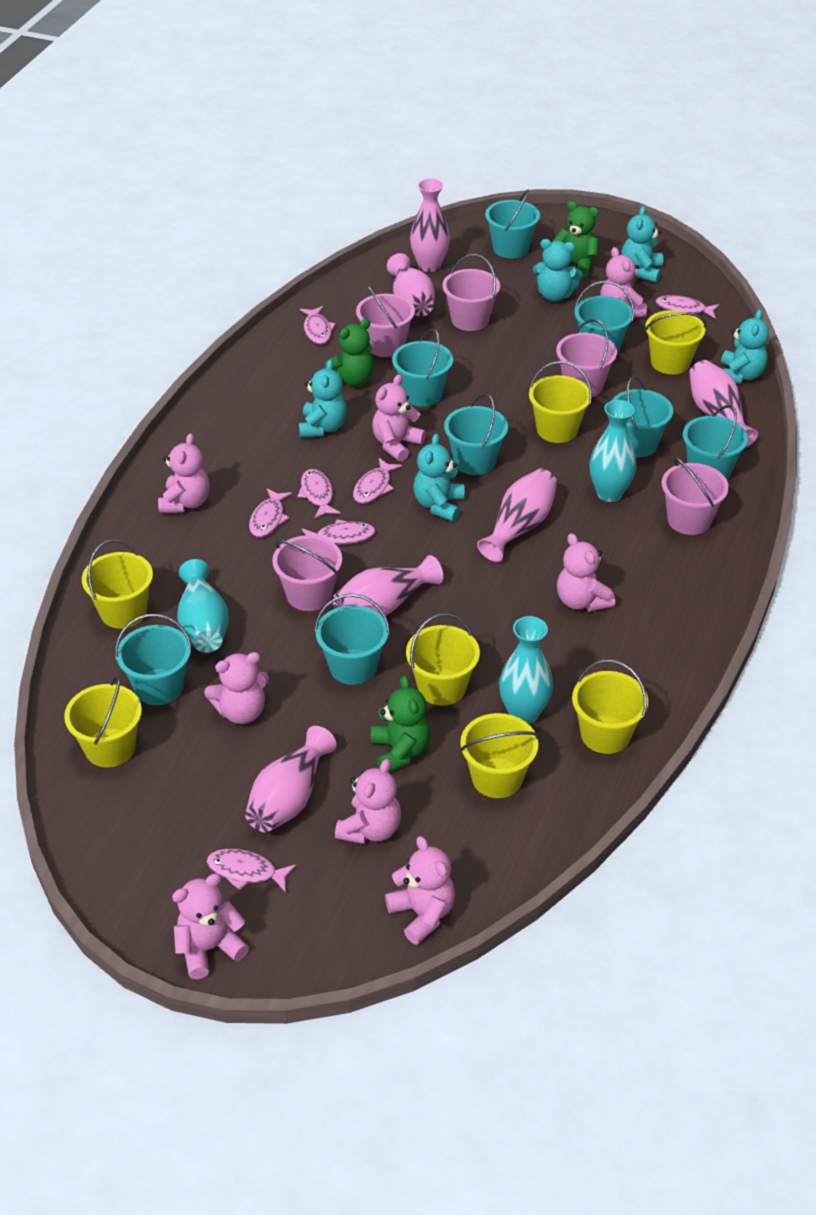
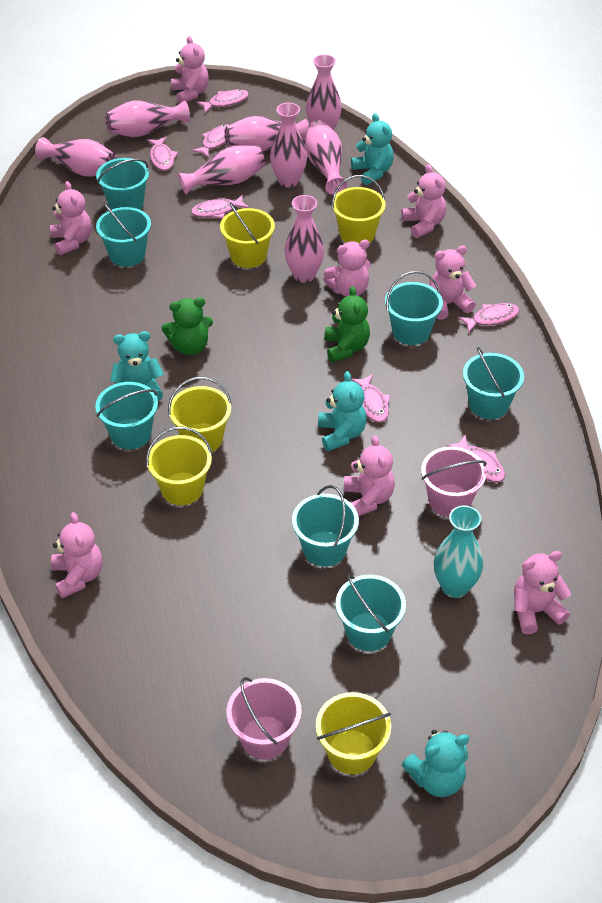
green teddy bear: 3 -> 2
pink bucket: 5 -> 2
pink vase: 6 -> 8
turquoise bucket: 8 -> 7
turquoise teddy bear: 5 -> 4
turquoise vase: 3 -> 1
yellow bucket: 7 -> 5

